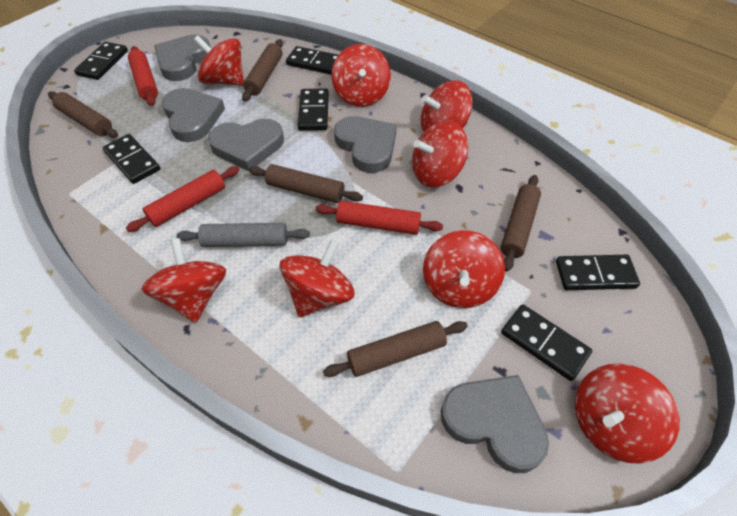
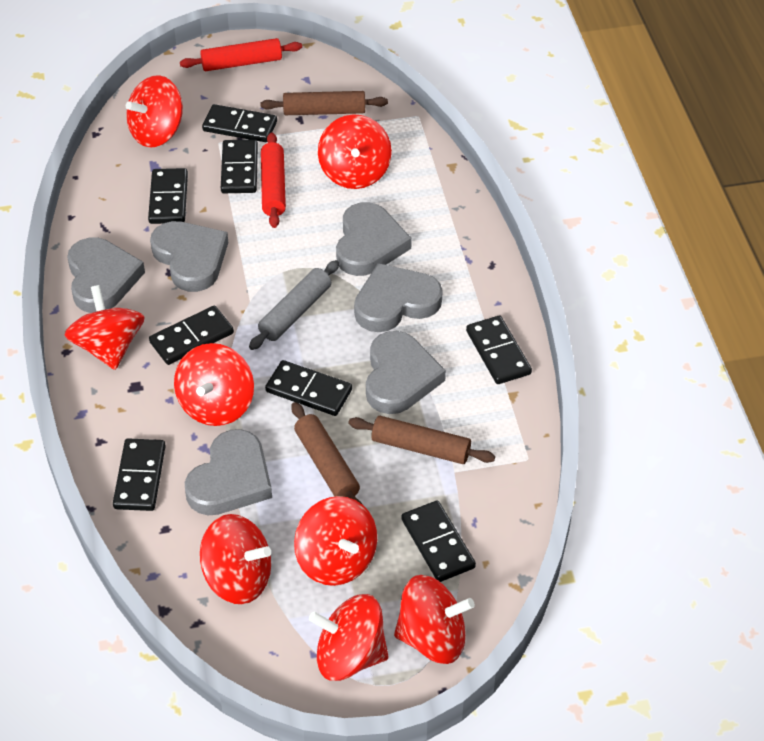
black domino: 6 -> 8
brown rolling pin: 5 -> 3
grey heart: 5 -> 6
red rolling pin: 3 -> 2

